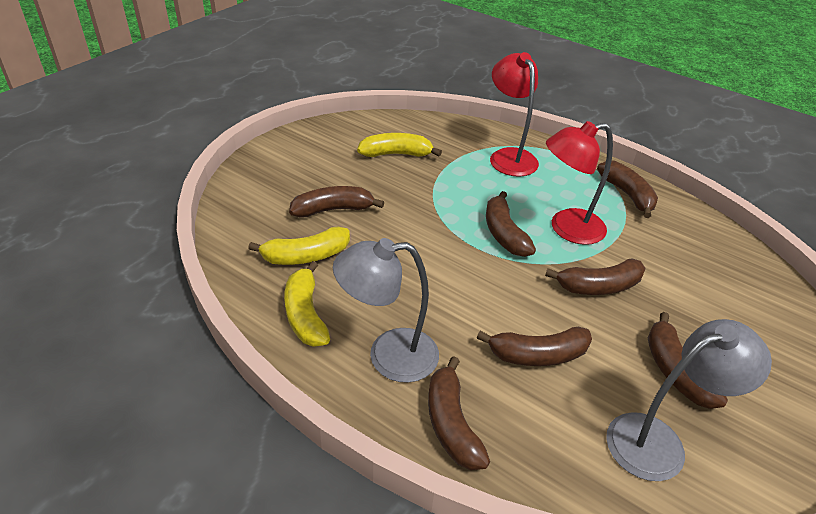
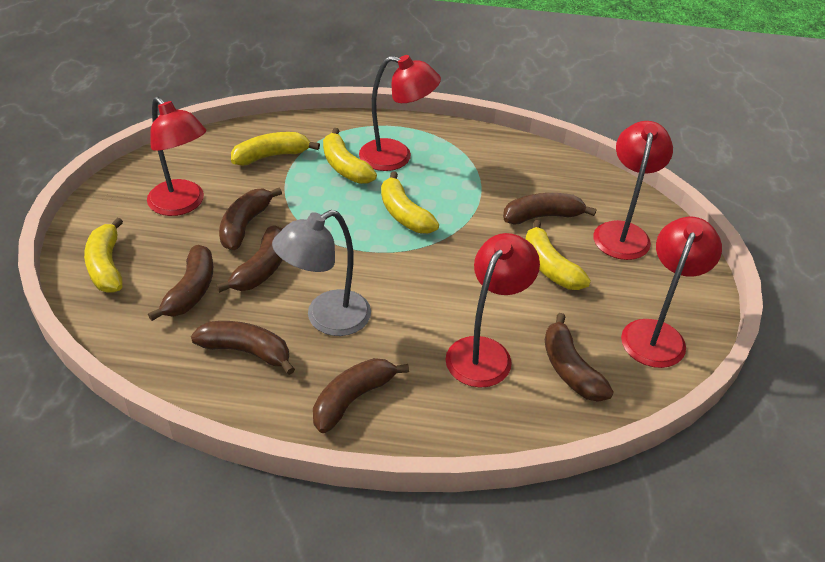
grey lamp: 2 -> 1
red lamp: 2 -> 5
yellow banana: 3 -> 5

